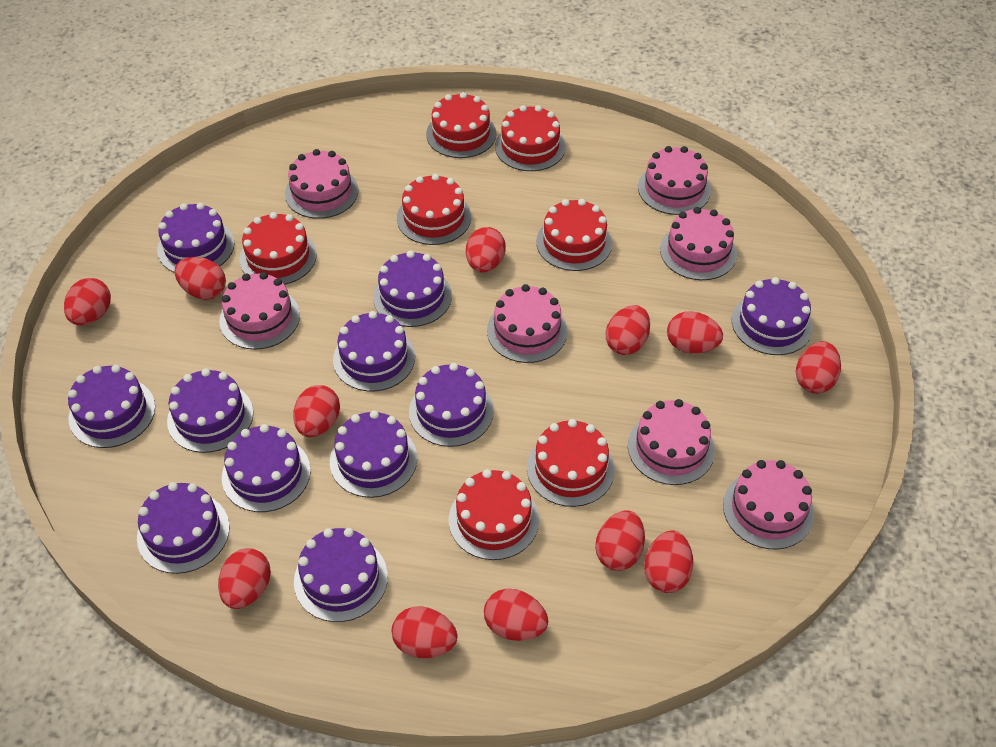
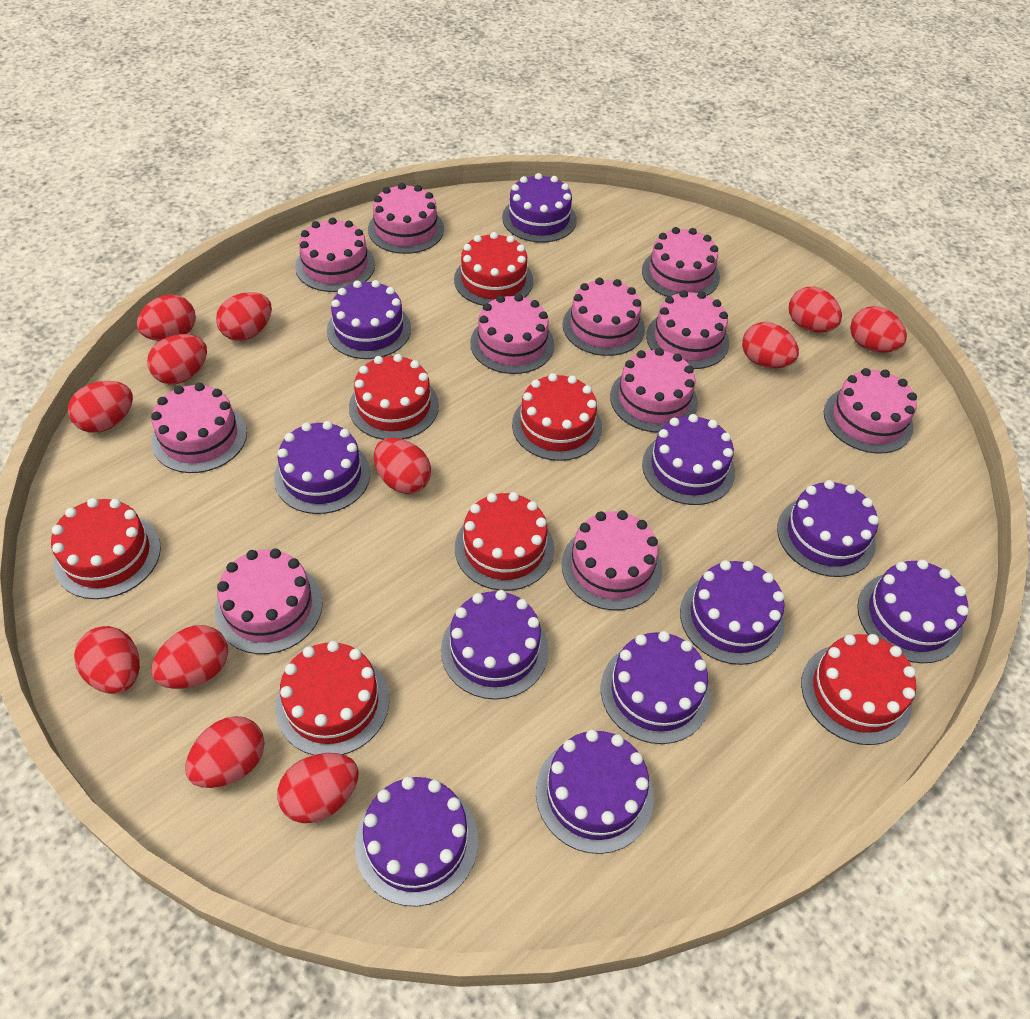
pink cake: 7 -> 11

